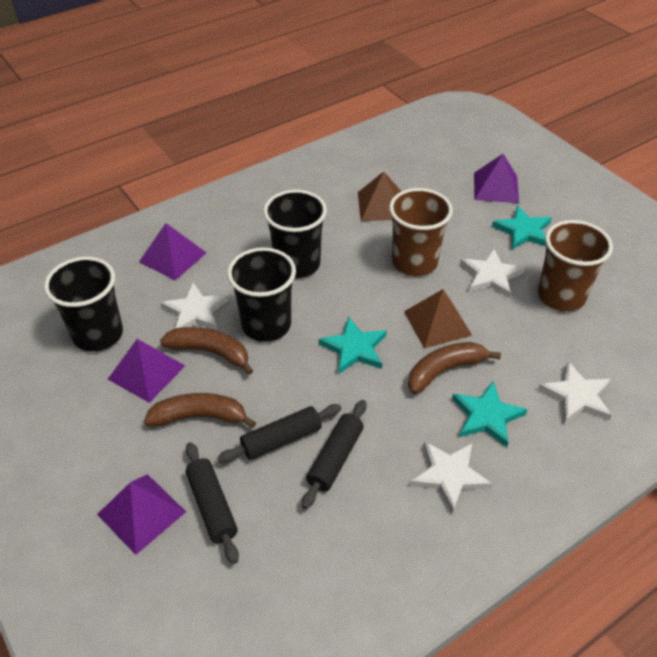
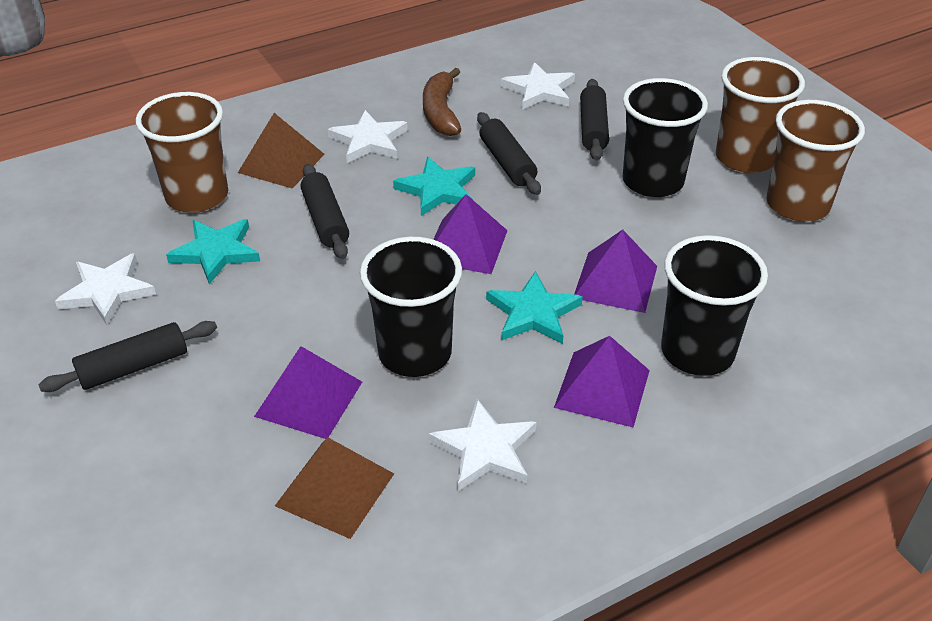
black rolling pin: 3 -> 4
brown banana: 3 -> 1
brown cup: 2 -> 3

